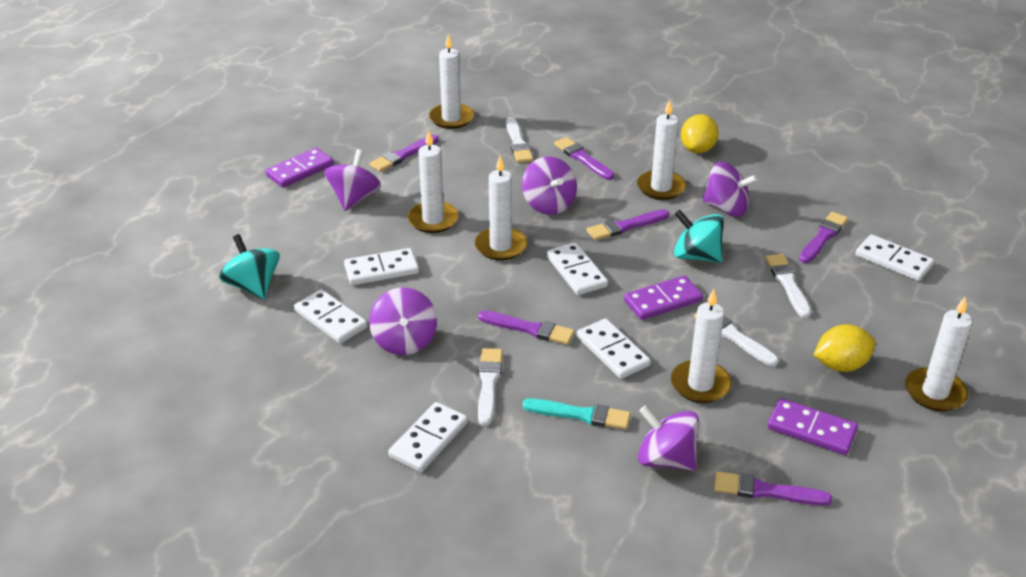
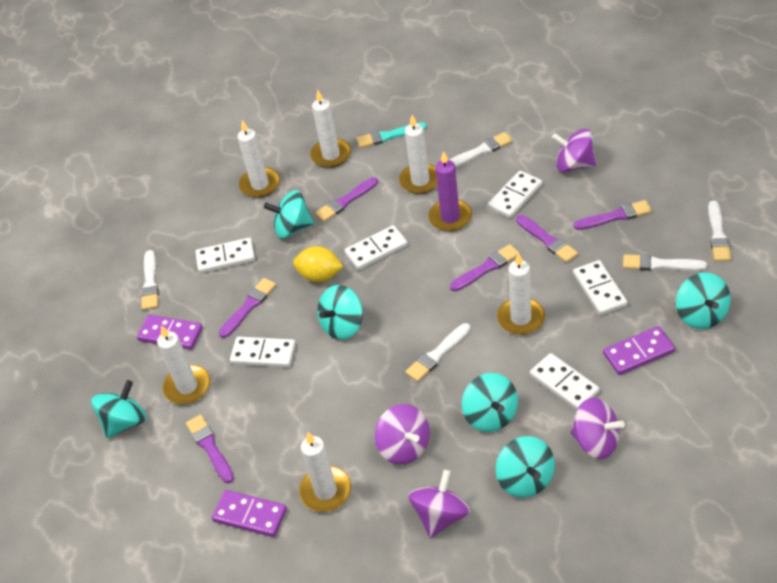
purple candle: 0 -> 1
purple spinning top: 5 -> 4
turquoise spinning top: 2 -> 6
white brush: 4 -> 5
yellow lemon: 2 -> 1

